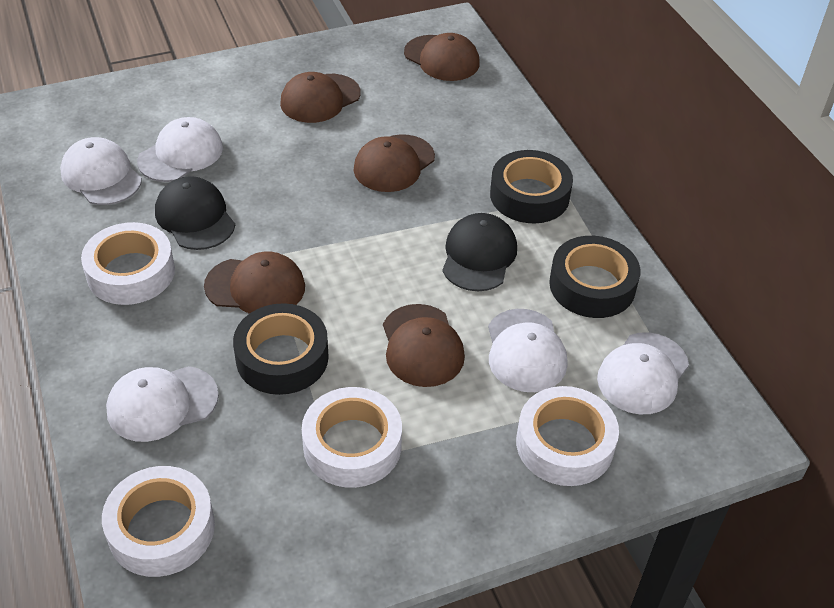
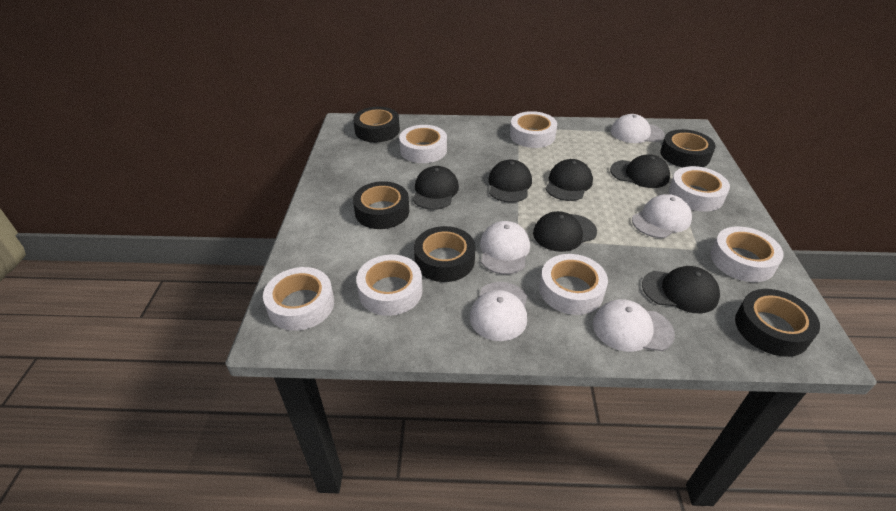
black cap: 2 -> 6
black tape: 3 -> 5
brown cap: 5 -> 0
white tape: 4 -> 7

